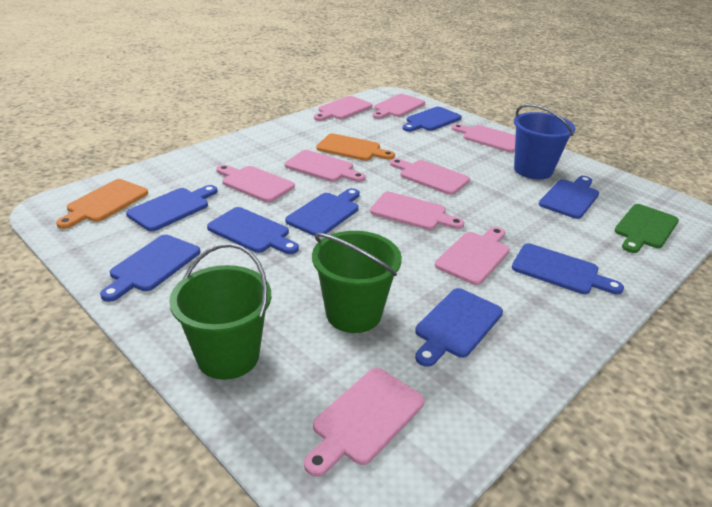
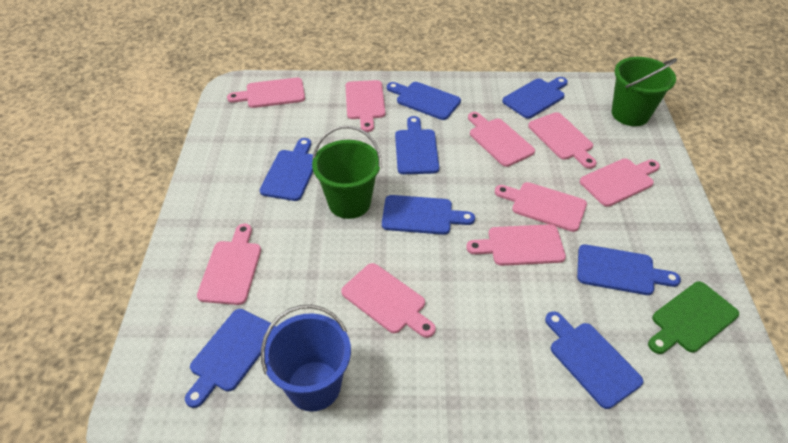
orange cutting board: 2 -> 0

